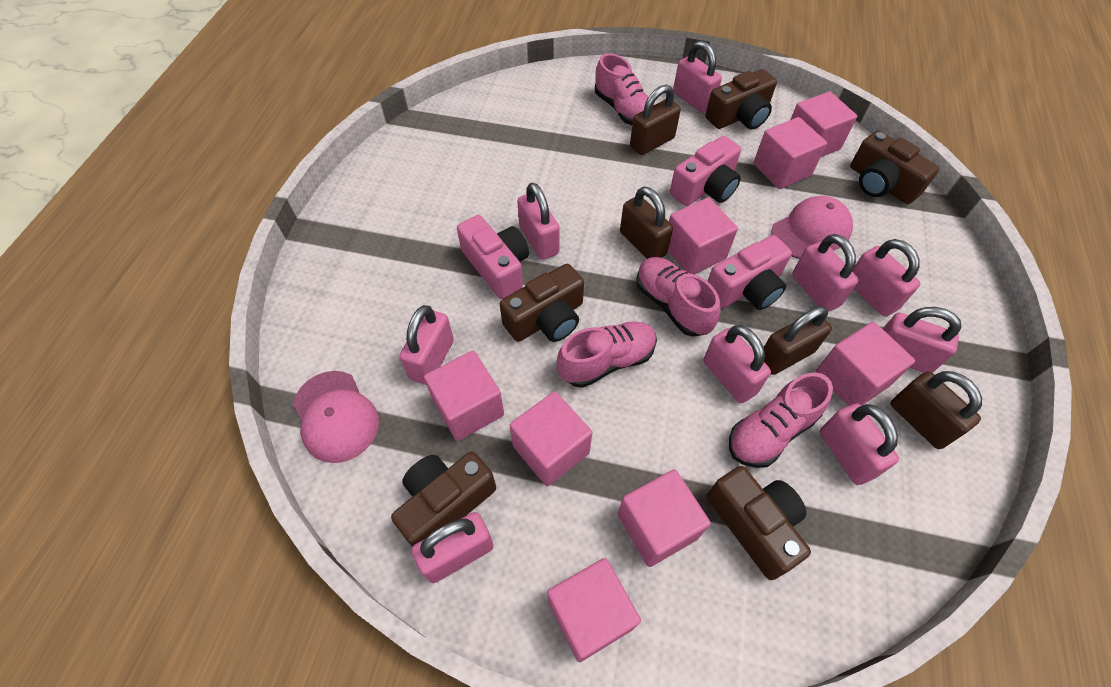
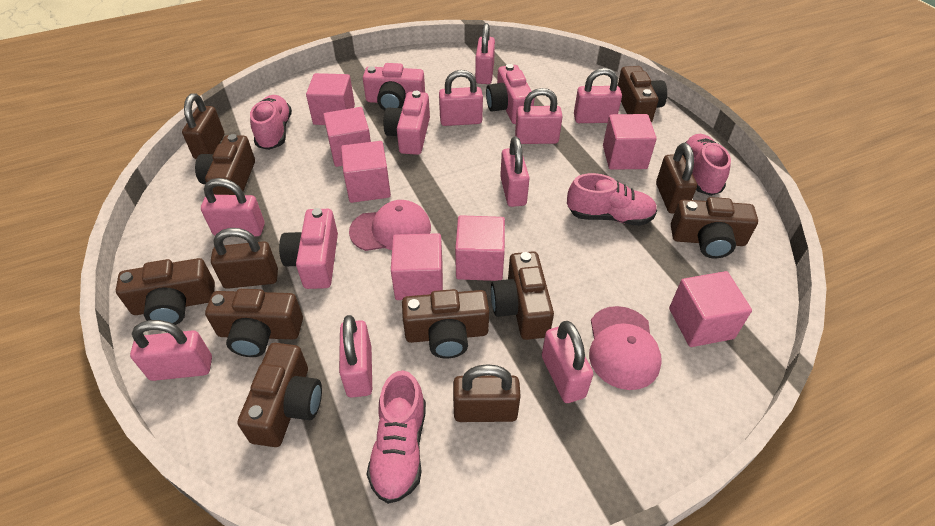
brown camera: 5 -> 8
pink camera: 3 -> 4
pink cube: 8 -> 7

